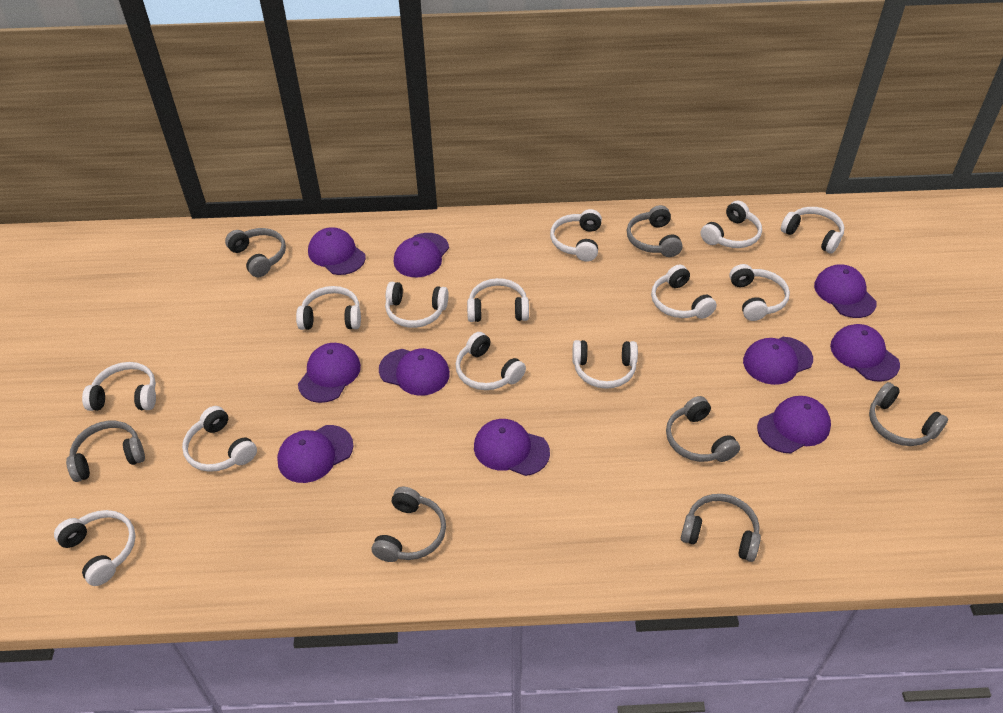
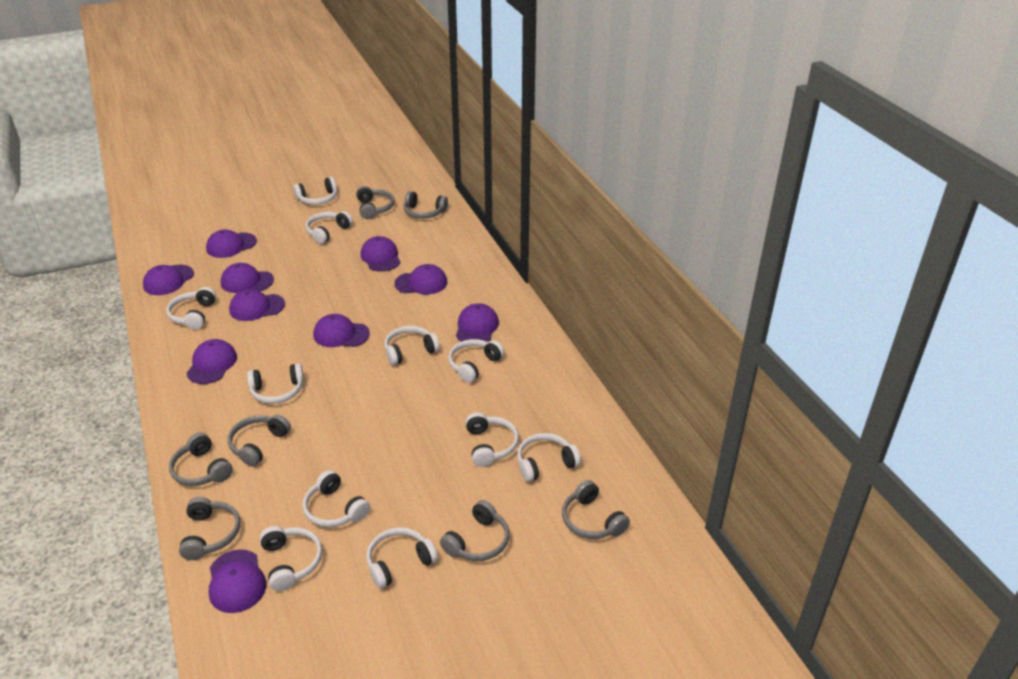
white headphones: 13 -> 11

